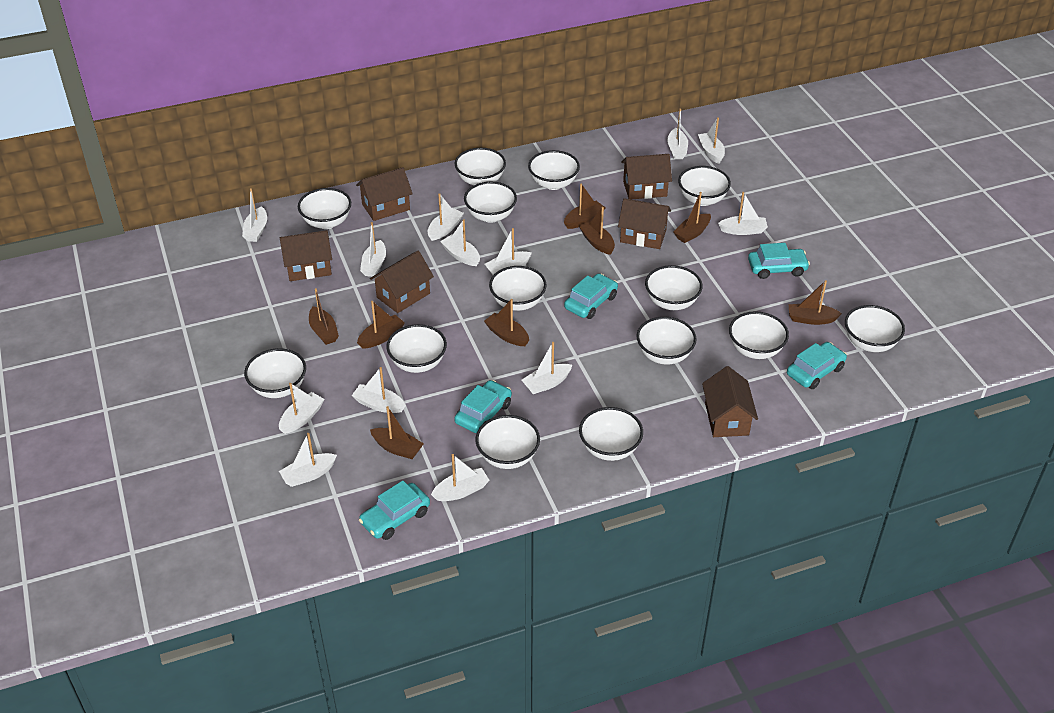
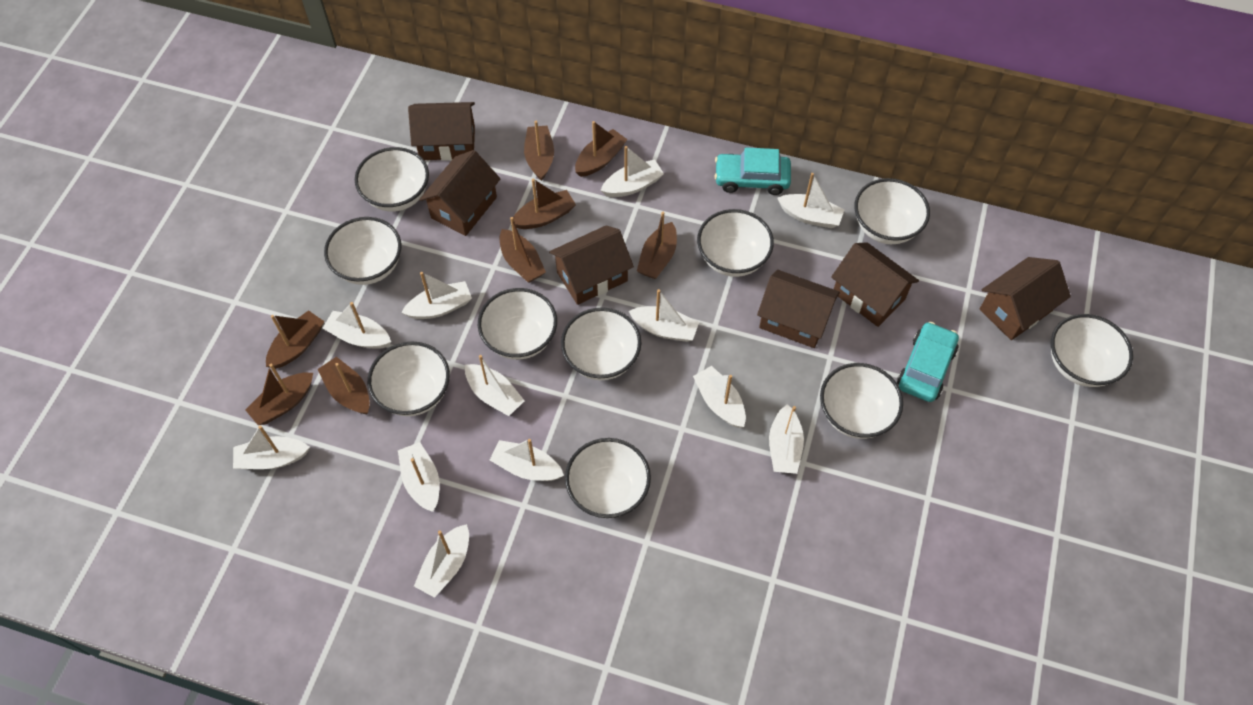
turquoise car: 5 -> 2
white boat: 13 -> 12
white bowl: 14 -> 10

